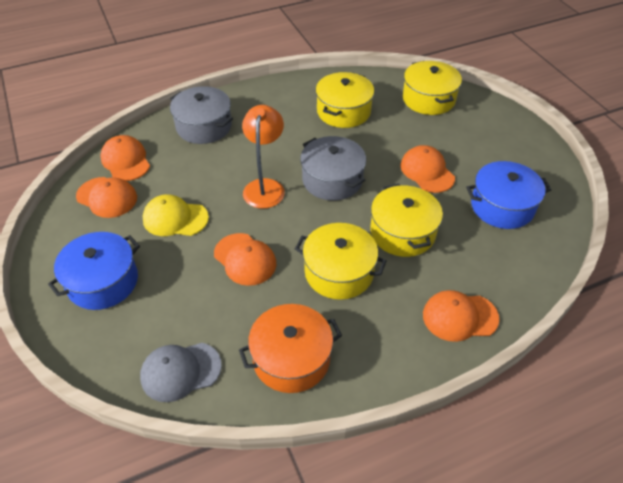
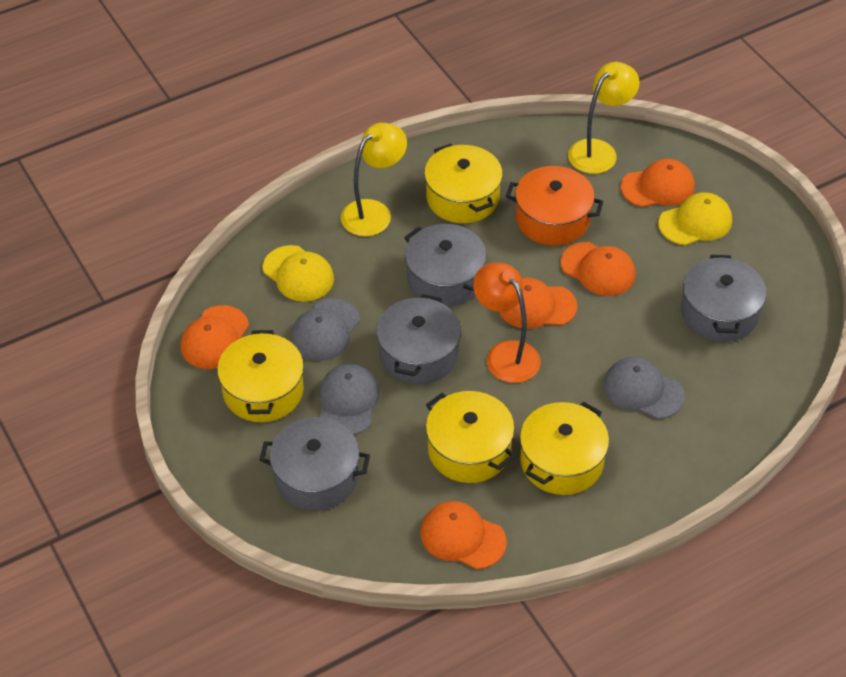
blue pot: 2 -> 0
grey cap: 1 -> 3
grey pot: 2 -> 4
yellow cap: 1 -> 2
yellow lamp: 0 -> 2

